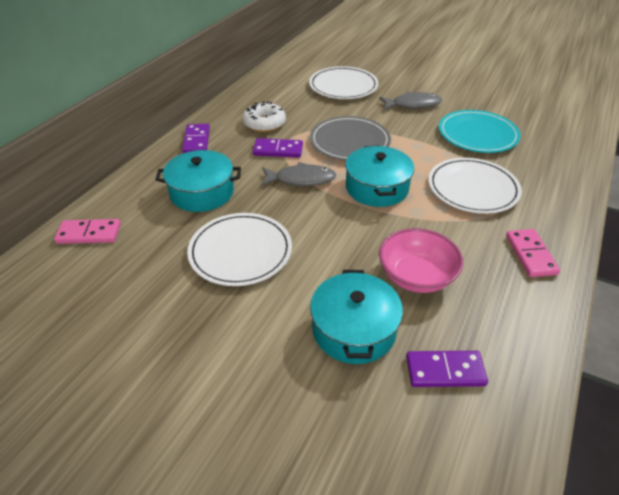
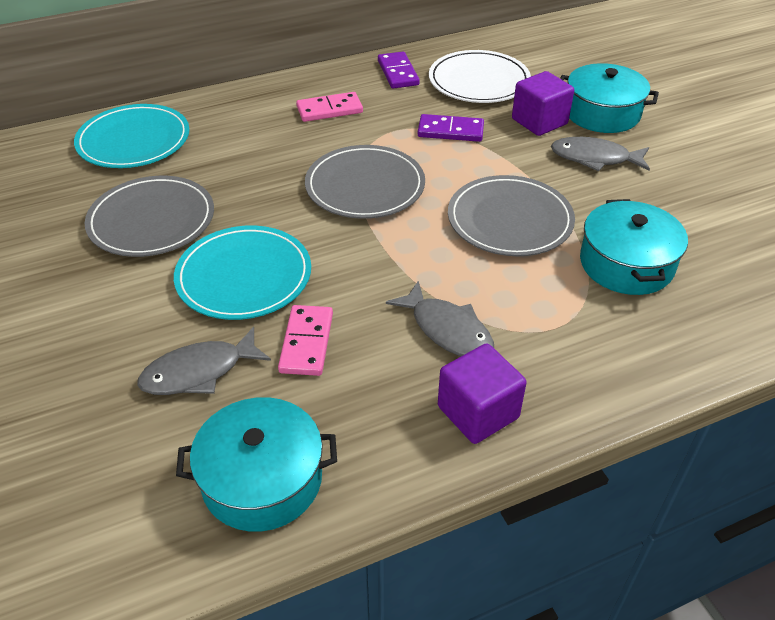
grey fish: 2 -> 3
grey plate: 1 -> 3
pink bowl: 1 -> 0
purple cube: 0 -> 2
purple domino: 3 -> 2
turquoise plate: 1 -> 2
white donut: 1 -> 0
white plate: 3 -> 1

